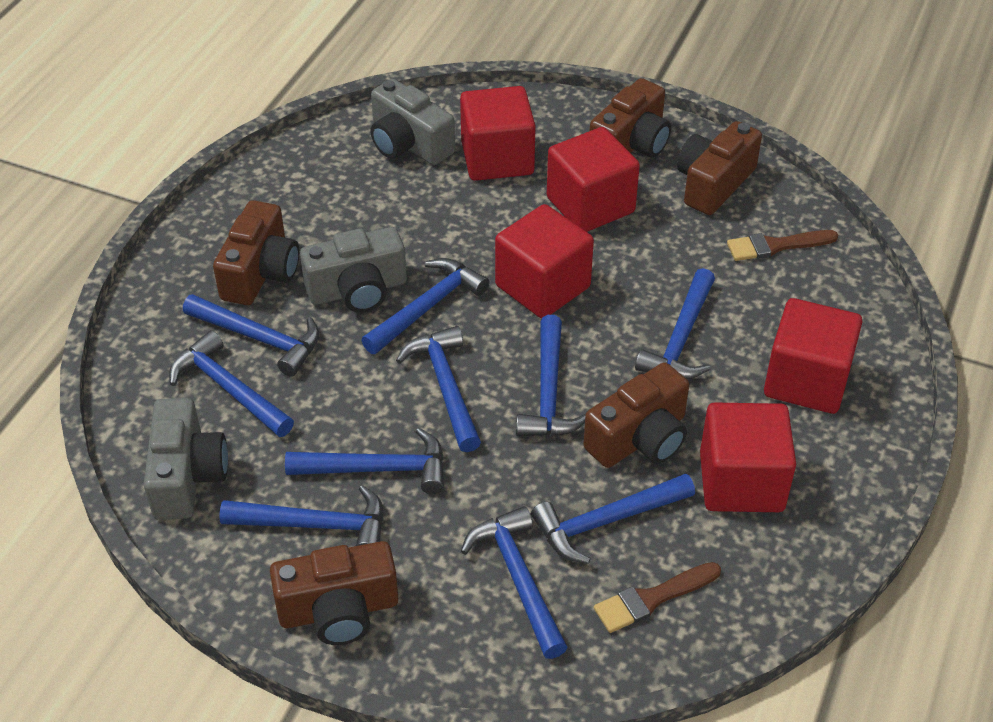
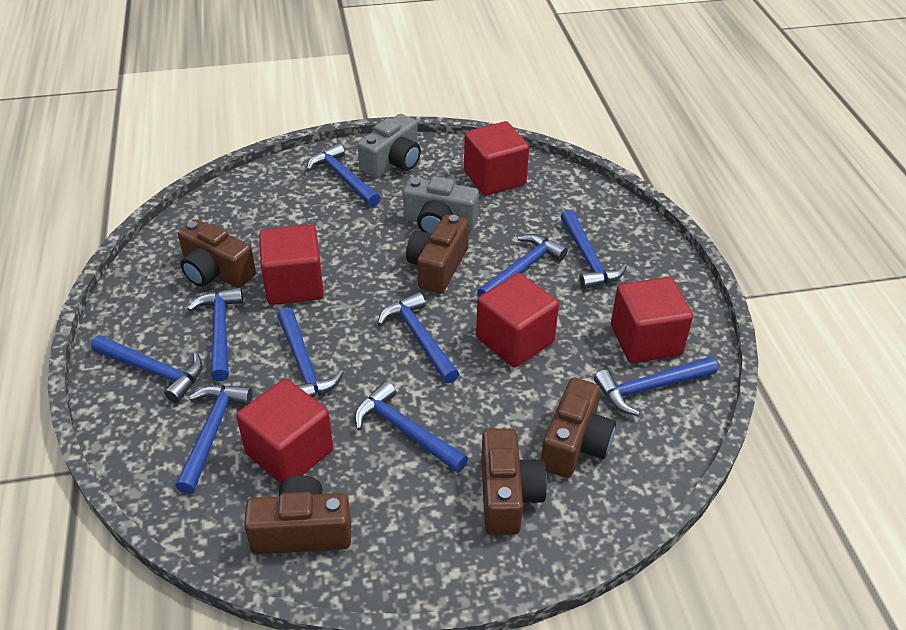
brown brush: 2 -> 0
grey camera: 3 -> 2

